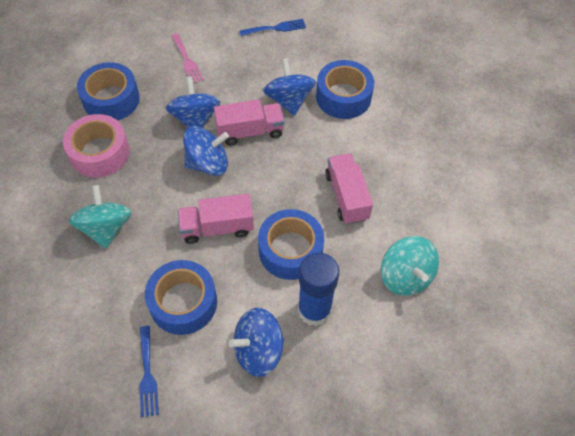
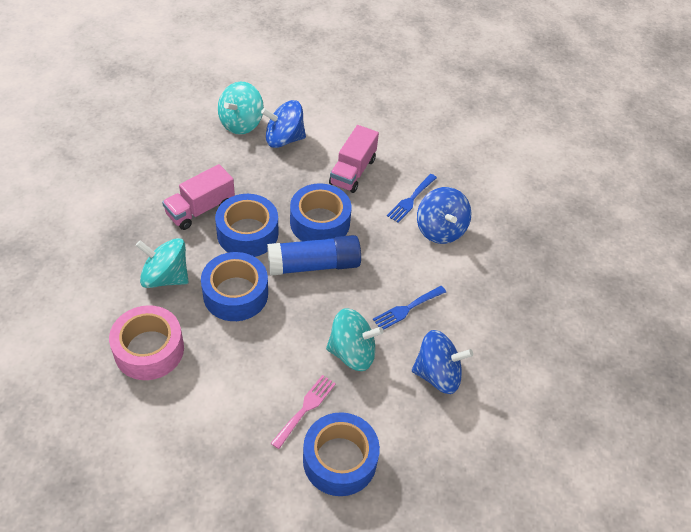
blue spinning top: 4 -> 3
pink truck: 3 -> 2
turquoise spinning top: 2 -> 3

